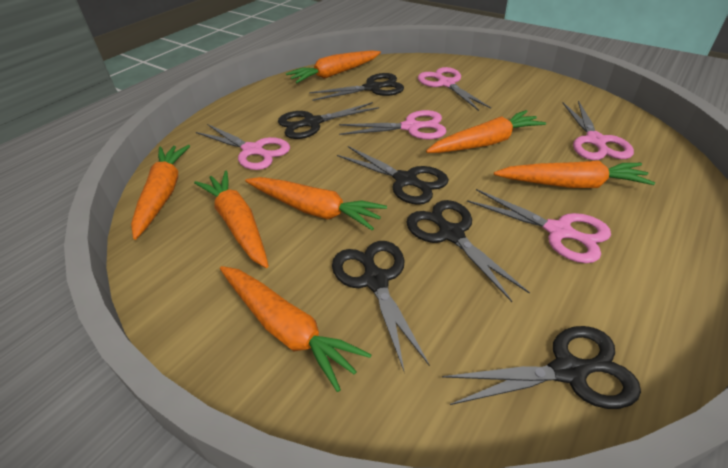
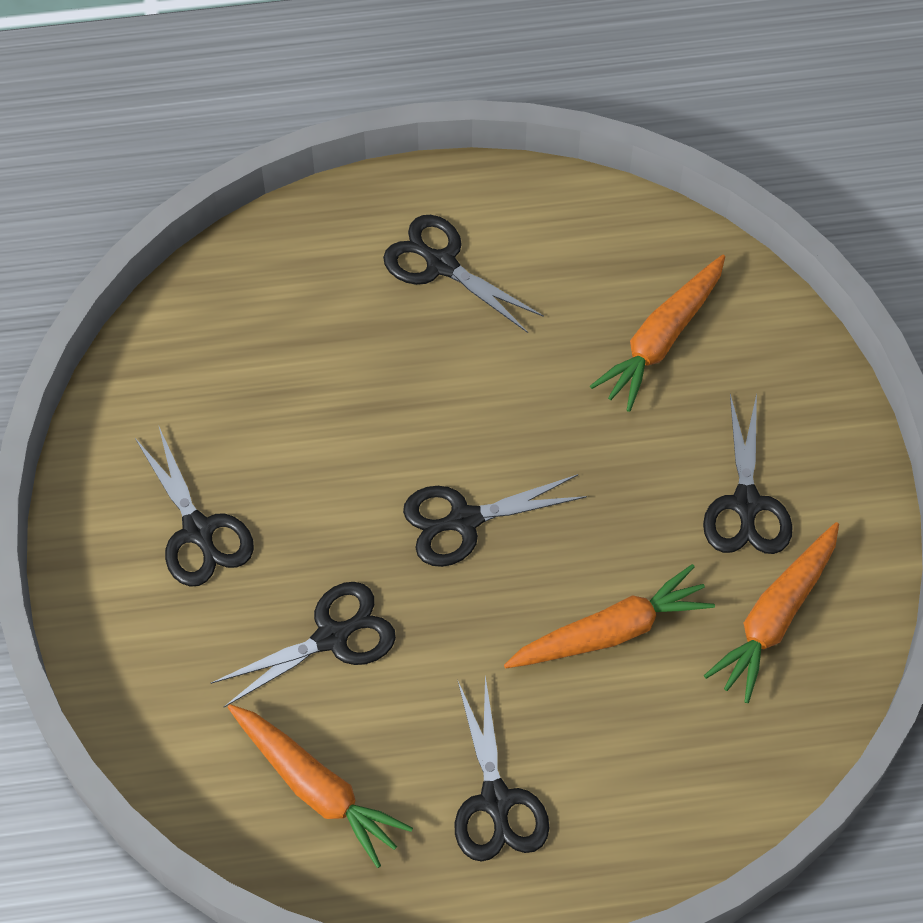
orange carrot: 7 -> 4
pink scissors: 5 -> 0

